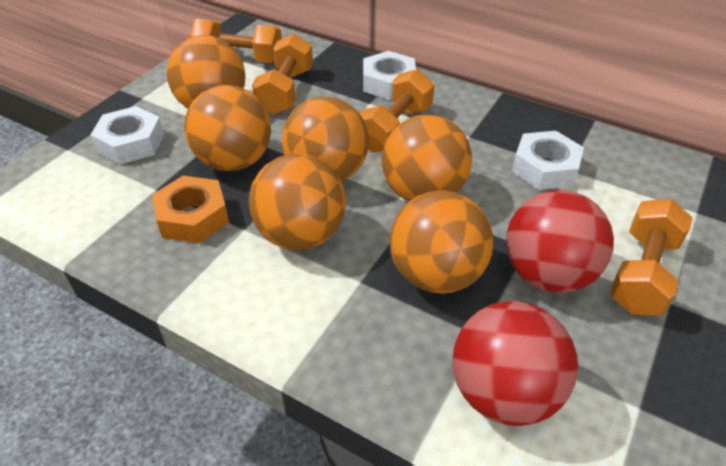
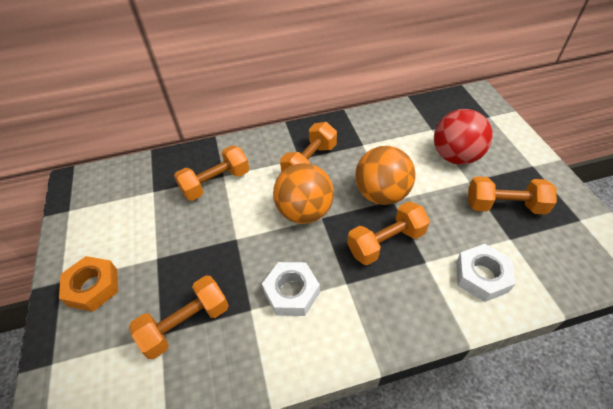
orange ball: 6 -> 2
orange dumbbell: 4 -> 5
red ball: 2 -> 1
white nut: 3 -> 2

